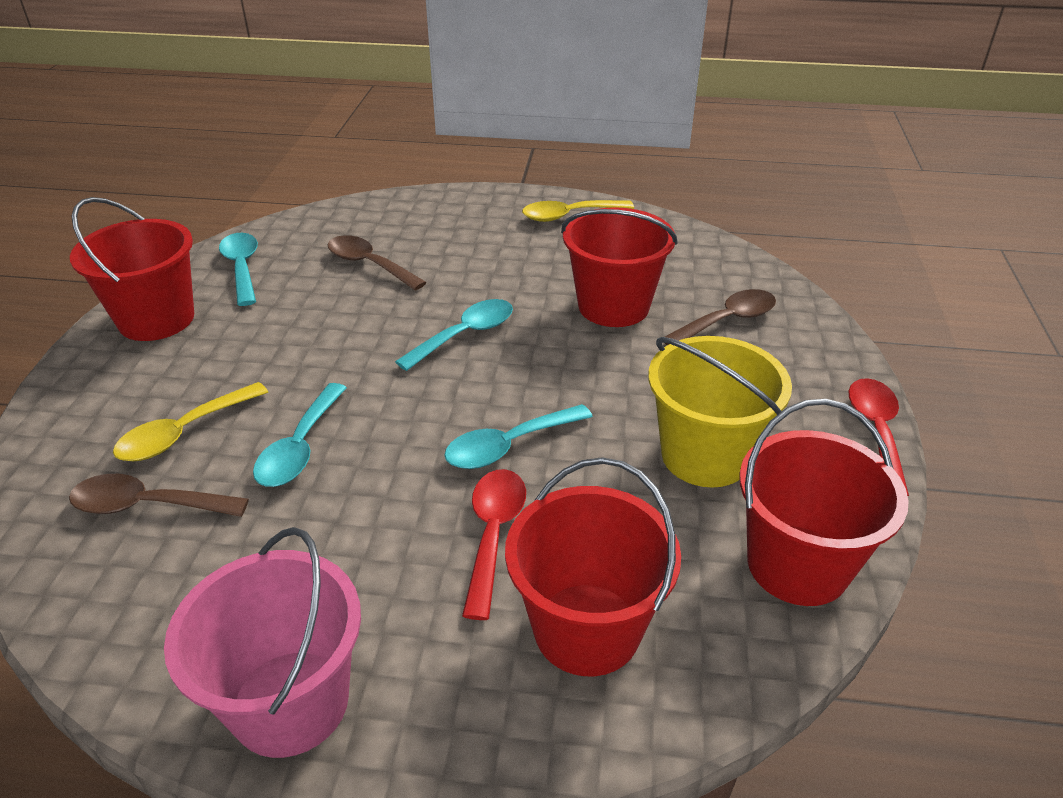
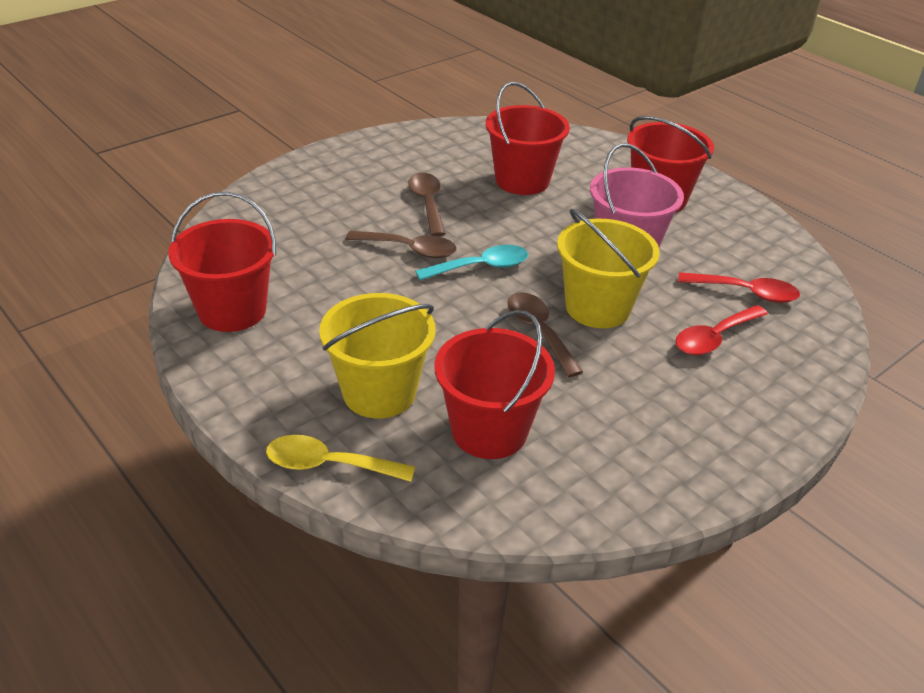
turquoise spoon: 4 -> 1
yellow bucket: 1 -> 2
yellow spoon: 2 -> 1

